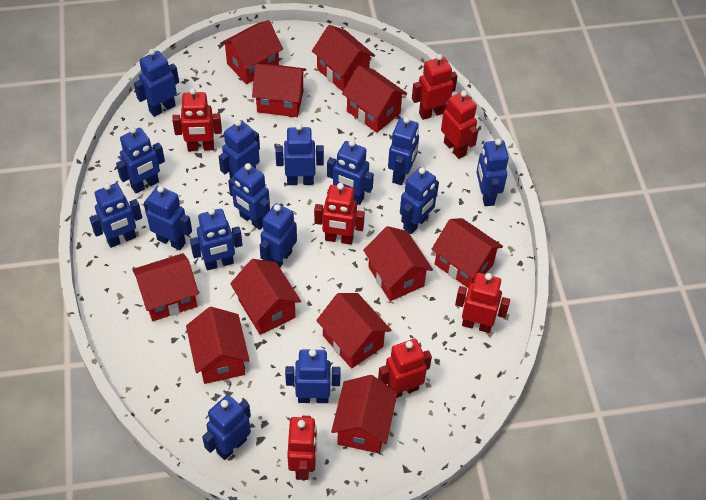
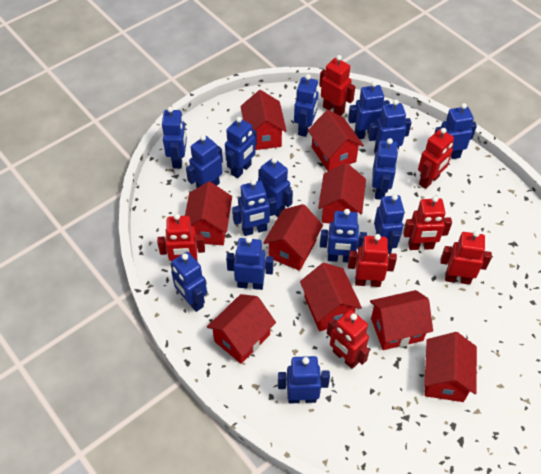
red house: 11 -> 9

